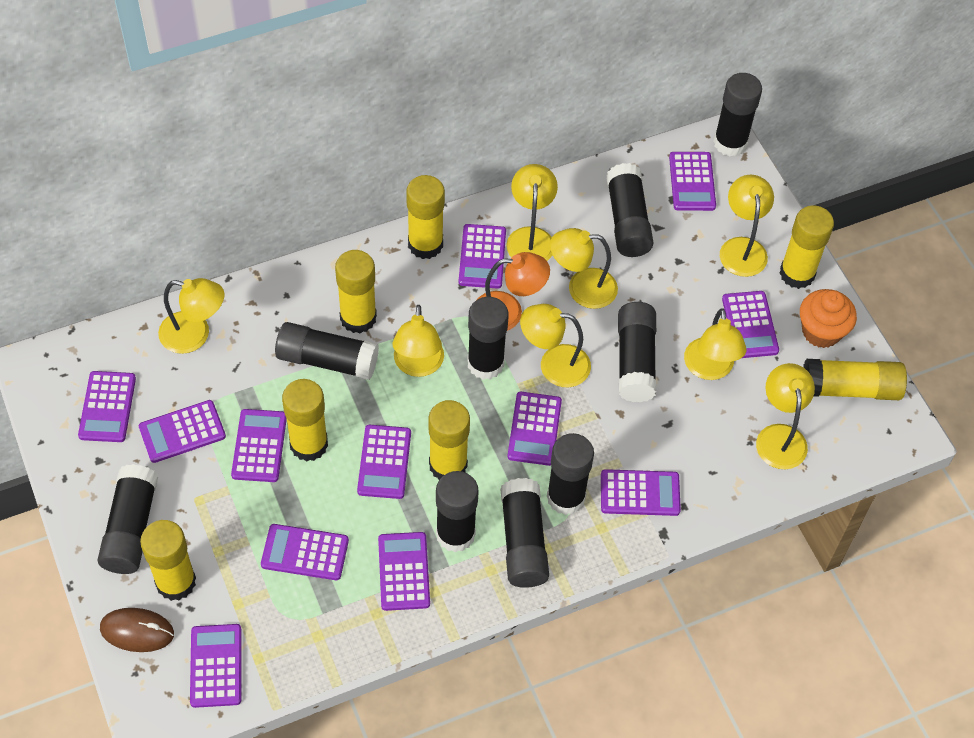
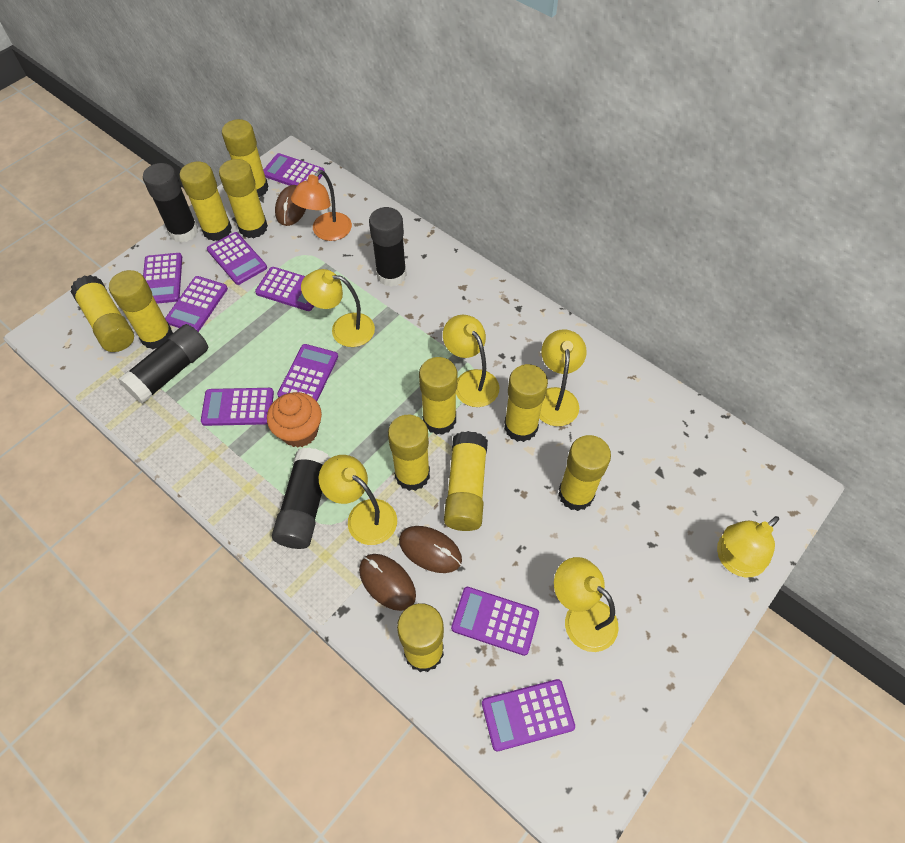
black glue stick: 9 -> 4
brown mouse: 1 -> 3
purple calculator: 12 -> 9
yellow glue stick: 7 -> 11
yellow lamp: 8 -> 6

